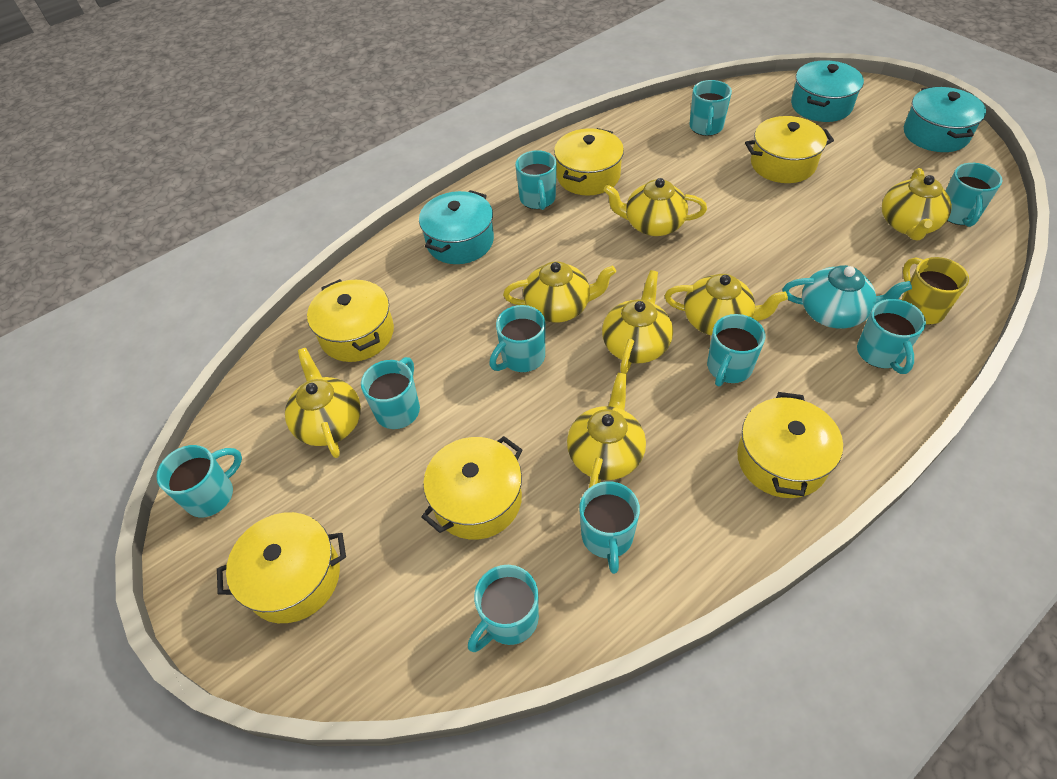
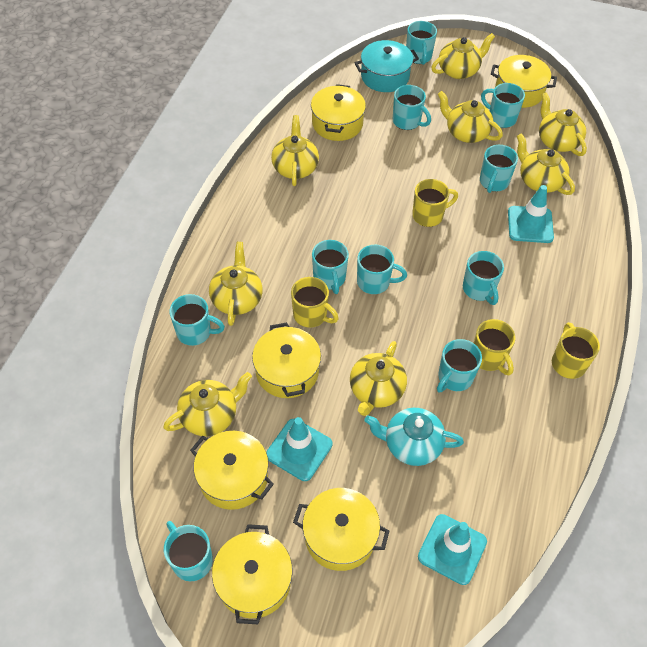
turquoise pot: 3 -> 1
turquoise traffic cone: 0 -> 3
yellow mug: 1 -> 4
yellow teapot: 7 -> 8

